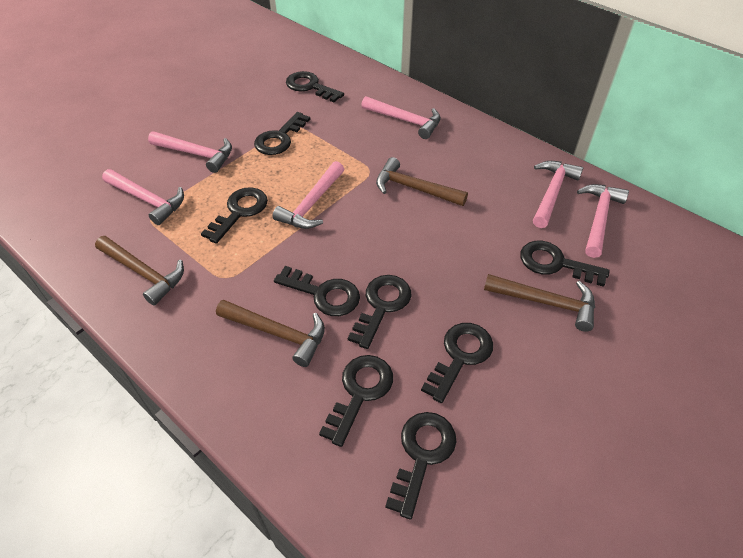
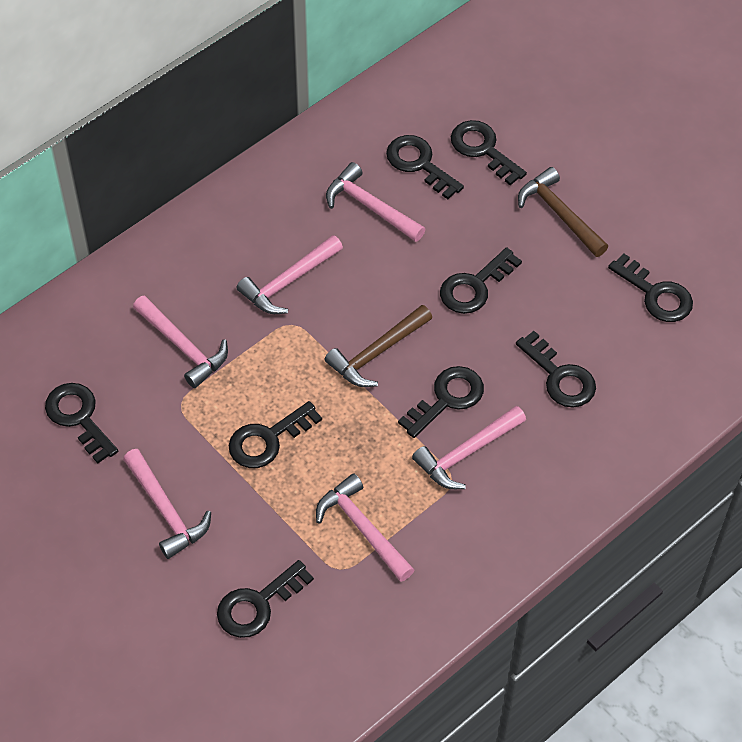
brown hammer: 4 -> 2

